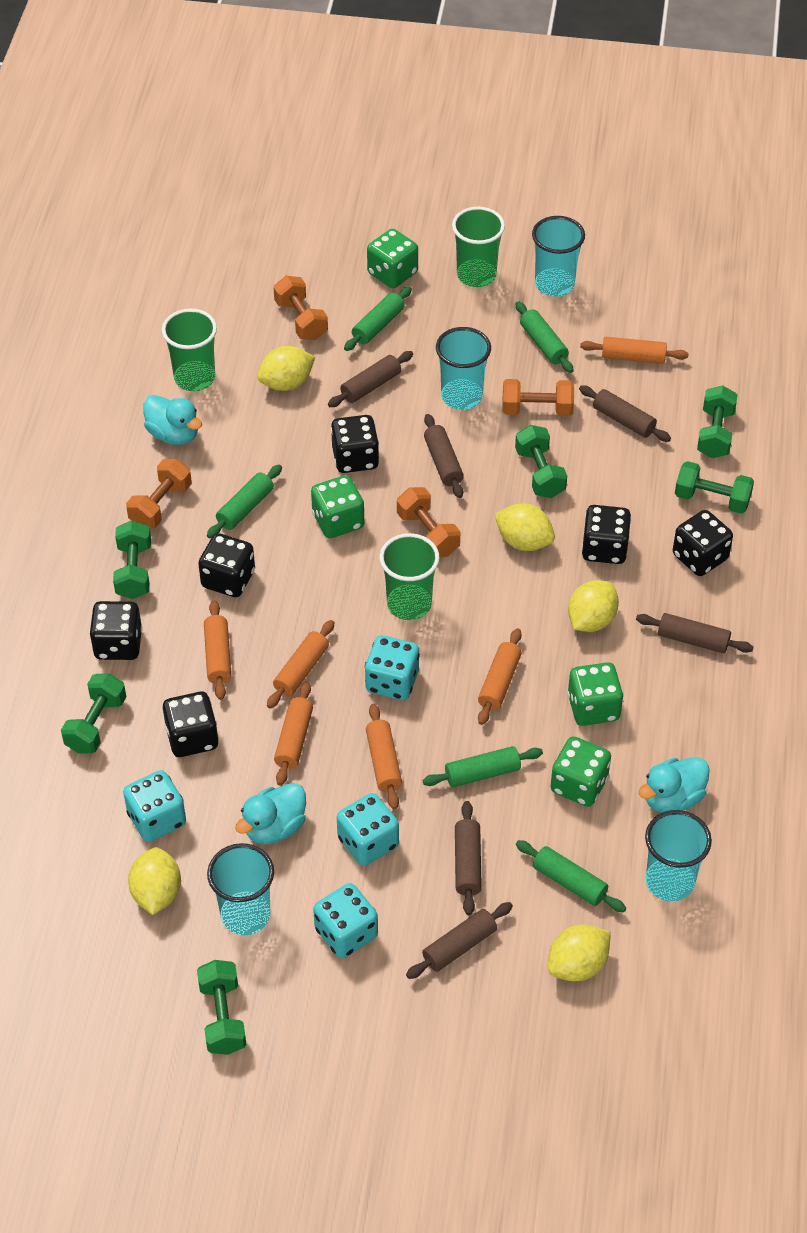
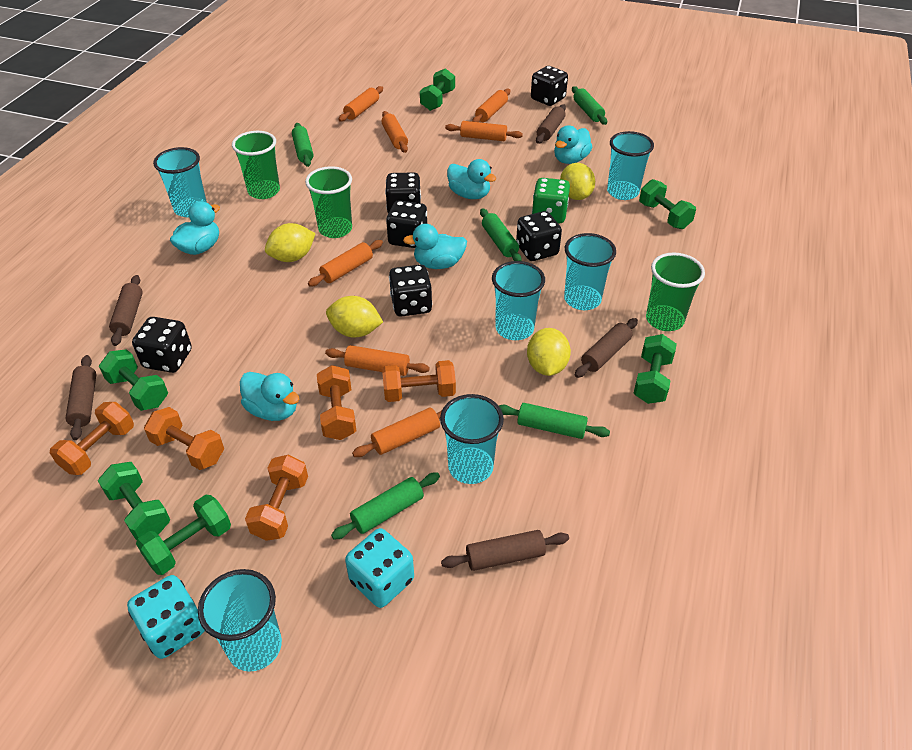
brown rolling pin: 6 -> 5
green dice: 4 -> 1
orange dumbbell: 4 -> 5
orange rolling pin: 6 -> 7
turquoise cup: 4 -> 6
turquoise dice: 4 -> 2
turquoise duck: 3 -> 5
yellow lemon: 5 -> 4

